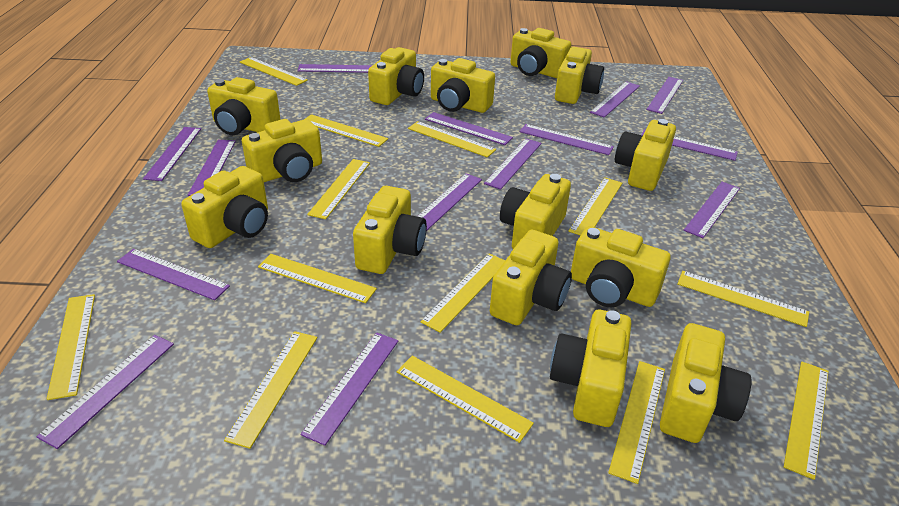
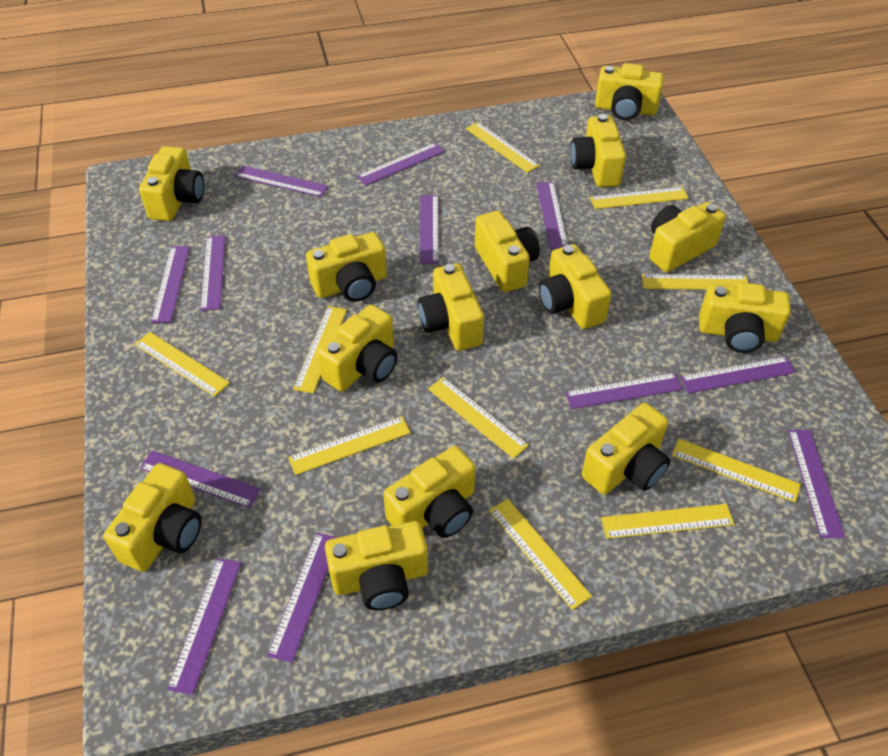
purple ruler: 14 -> 12
yellow ruler: 13 -> 10

